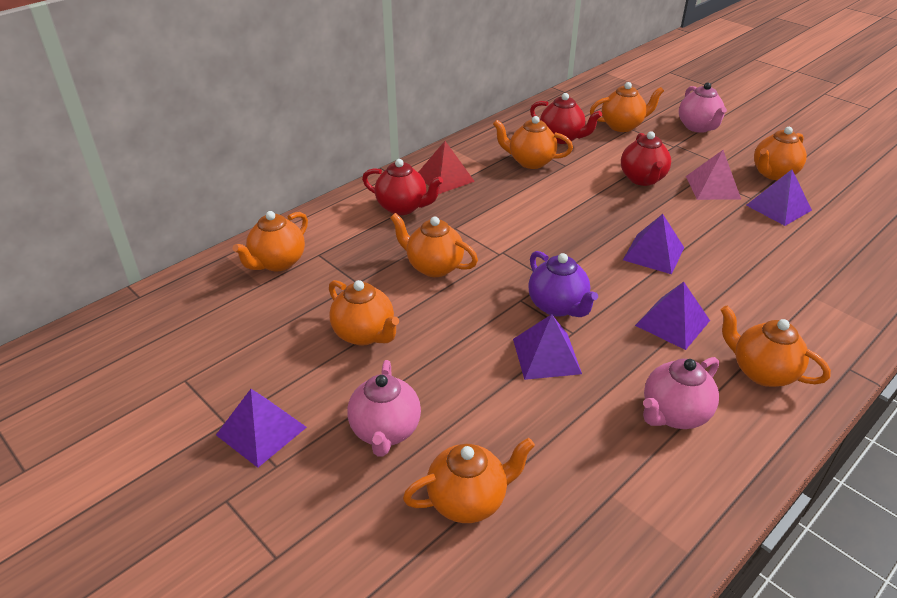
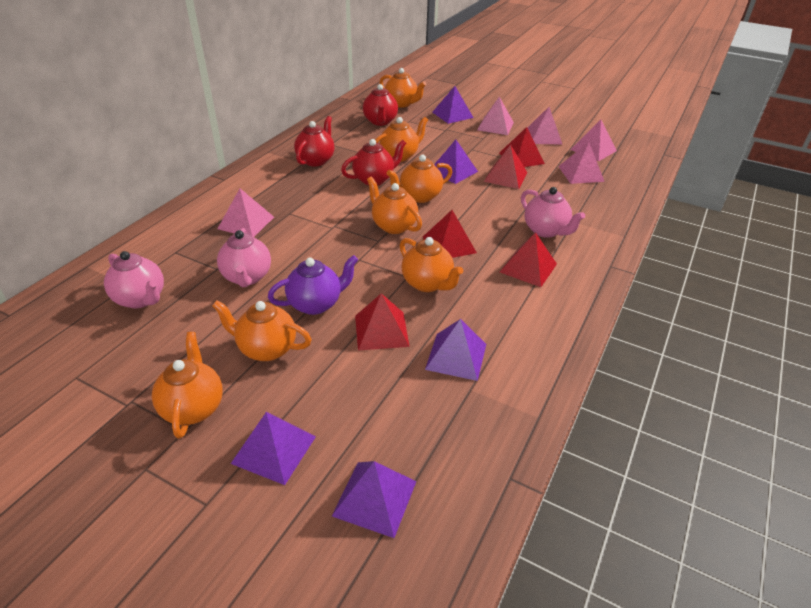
orange teapot: 8 -> 7
pink pyramid: 1 -> 5
red pyramid: 1 -> 5

